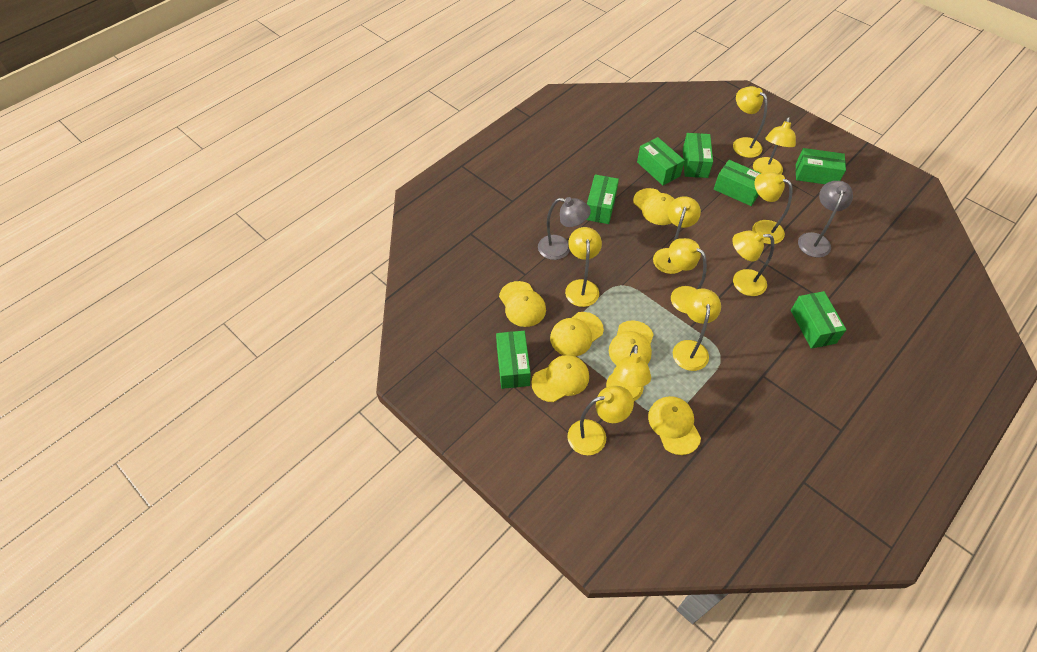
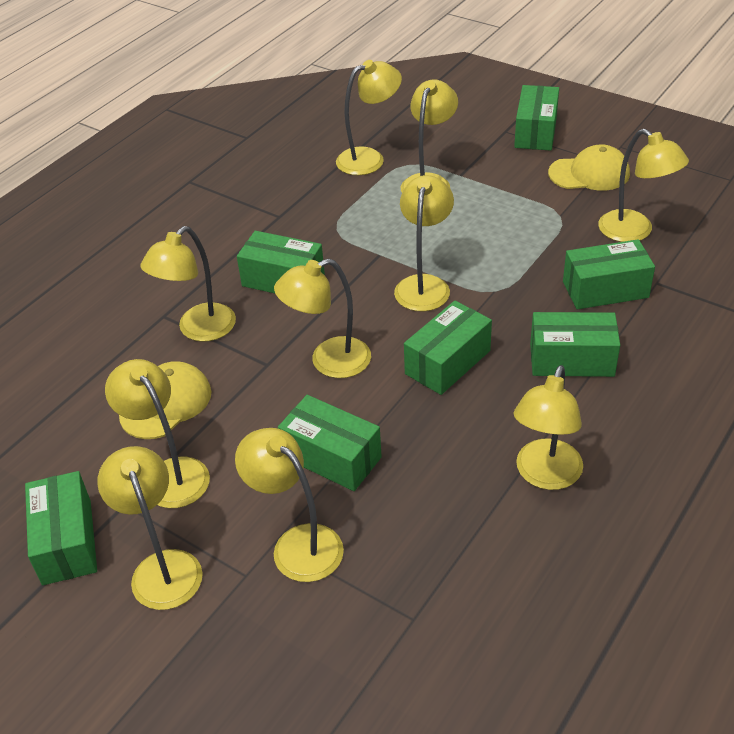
grey lamp: 2 -> 0
yellow cap: 6 -> 2

